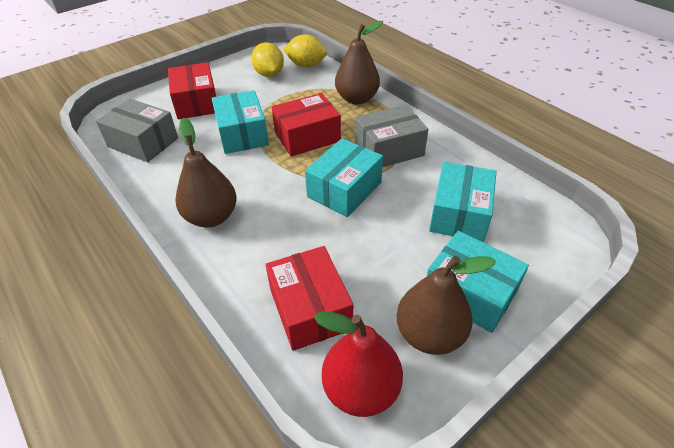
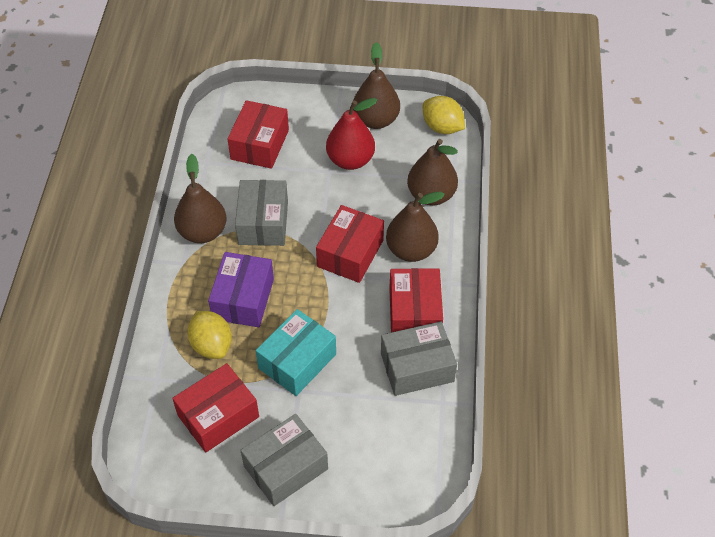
brown pear: 3 -> 4
grey box: 2 -> 3
purple box: 0 -> 1
red box: 3 -> 4
turquoise box: 4 -> 1

